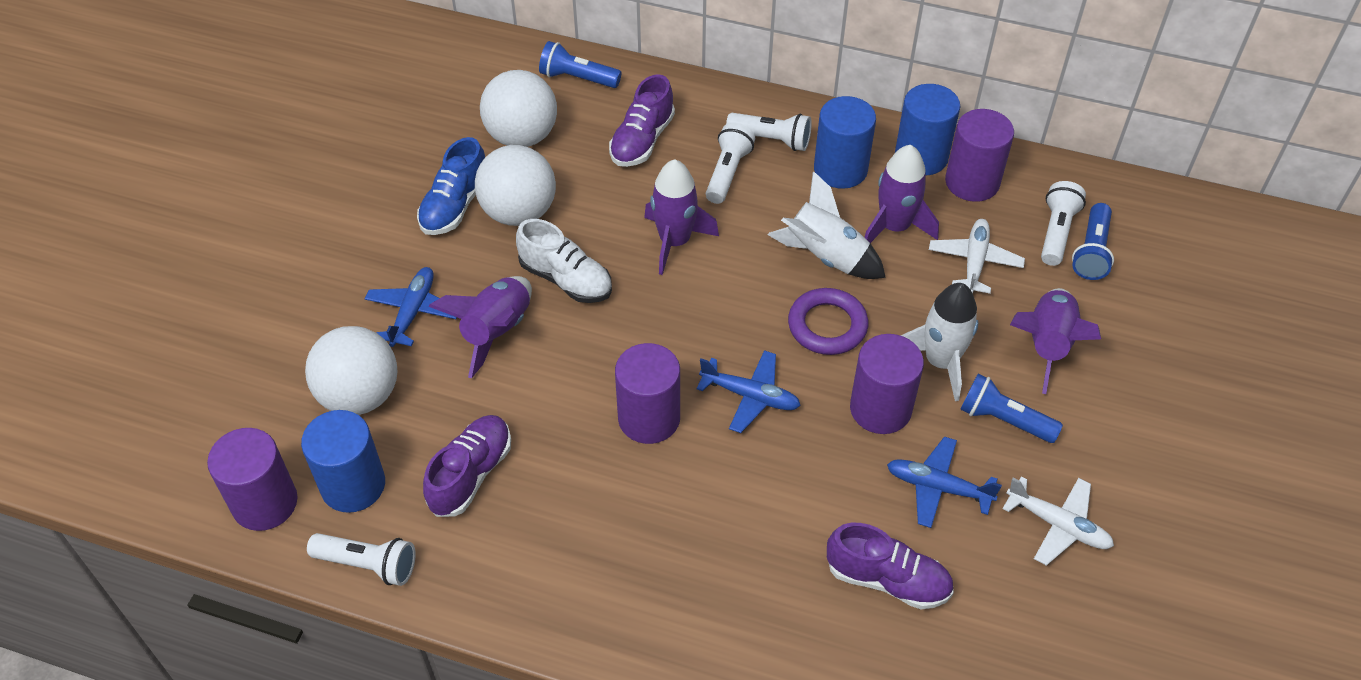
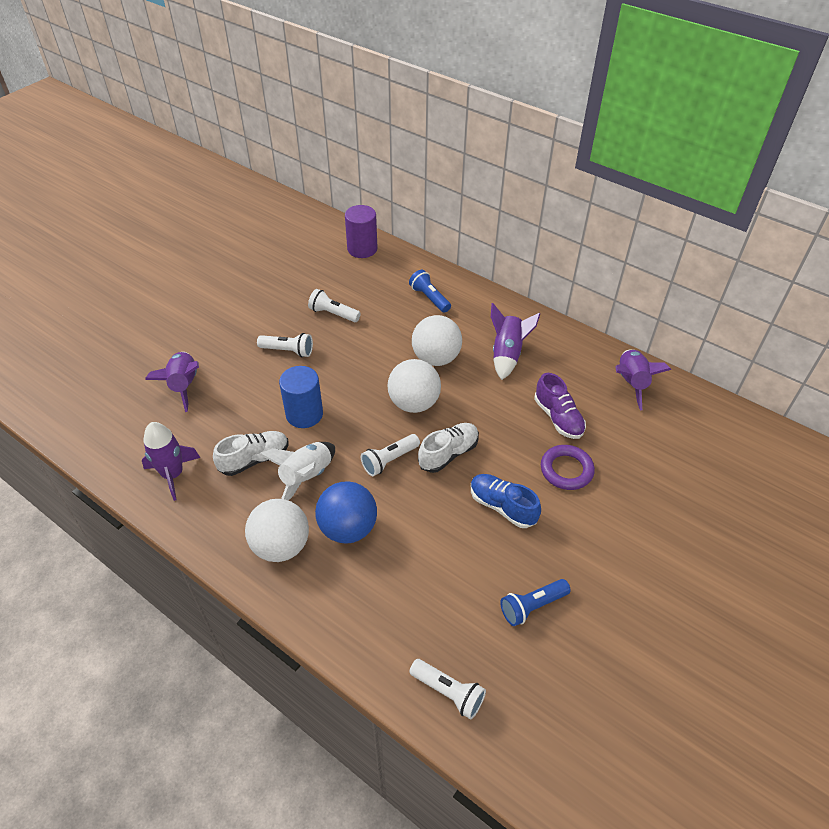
blue ball: 0 -> 1
blue cylinder: 3 -> 1
blue flashlight: 3 -> 2
blue plane: 3 -> 0
purple cylinder: 4 -> 1
purple shoe: 3 -> 1
white plane: 2 -> 0
white rocket: 2 -> 1
white shoe: 1 -> 2

